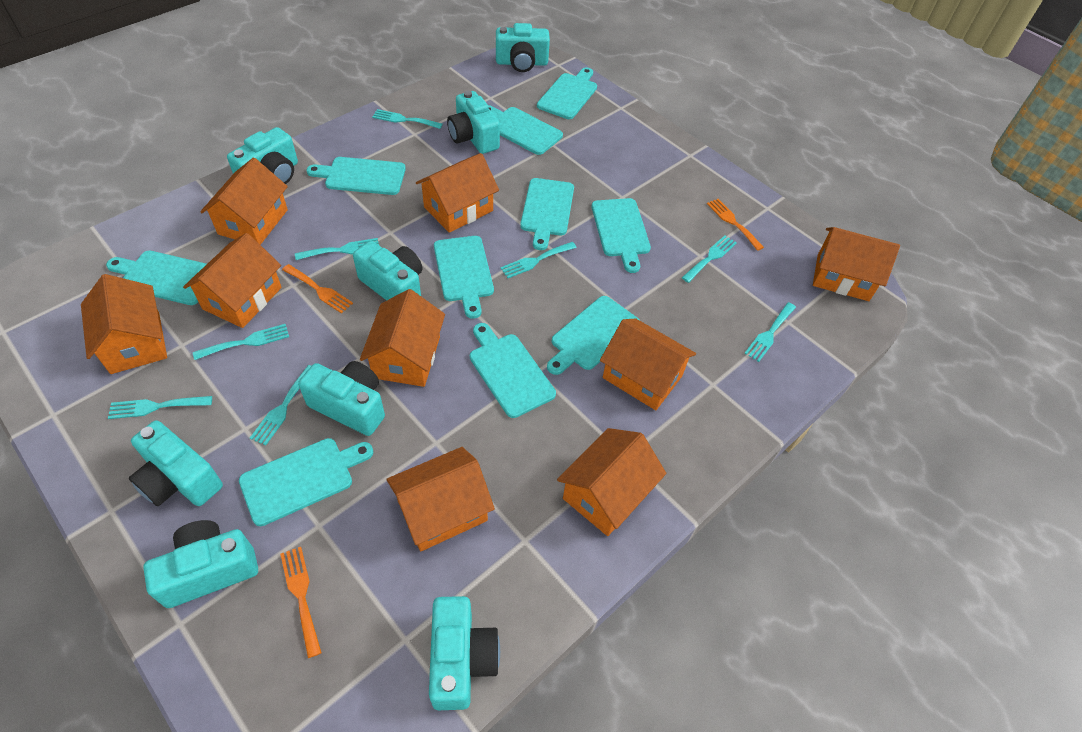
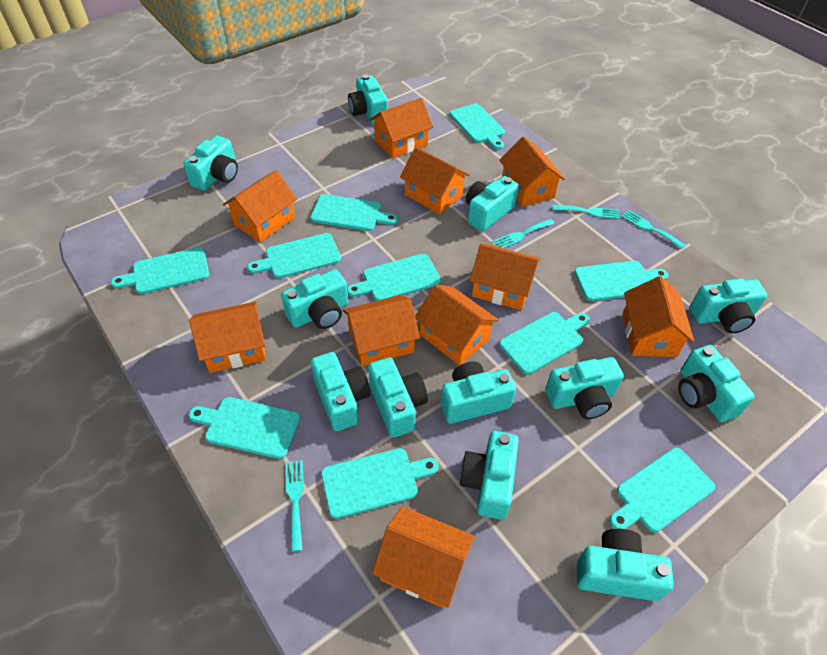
orange fork: 3 -> 0
orange house: 9 -> 10
turquoise camera: 8 -> 12
turquoise fork: 8 -> 4

